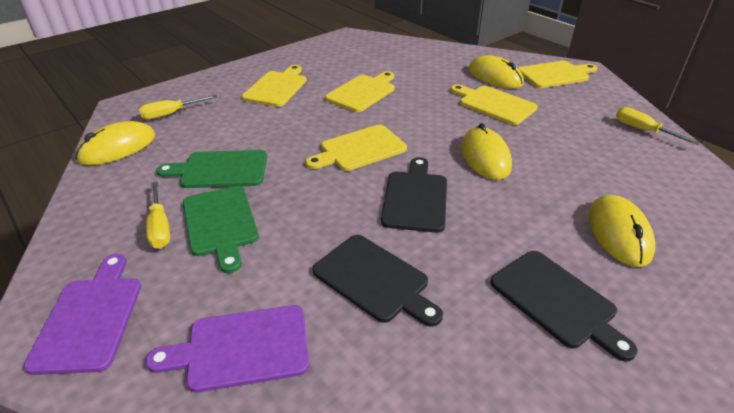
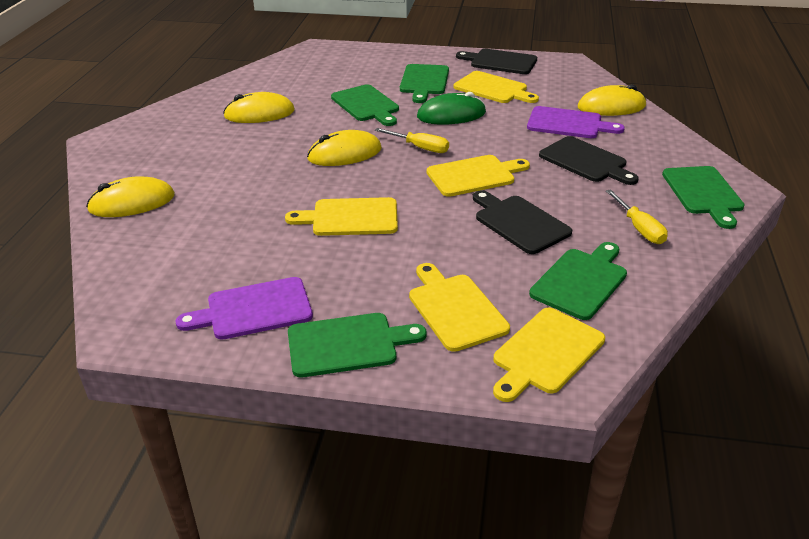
green cutting board: 2 -> 5
green mouse: 0 -> 1
yellow screwdriver: 3 -> 2

